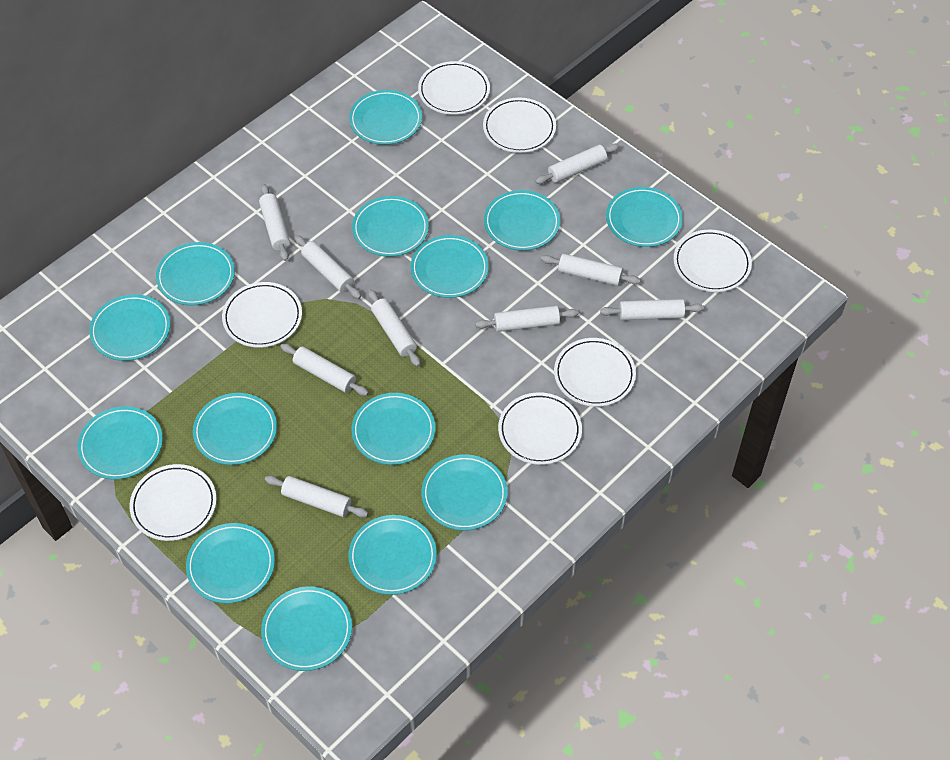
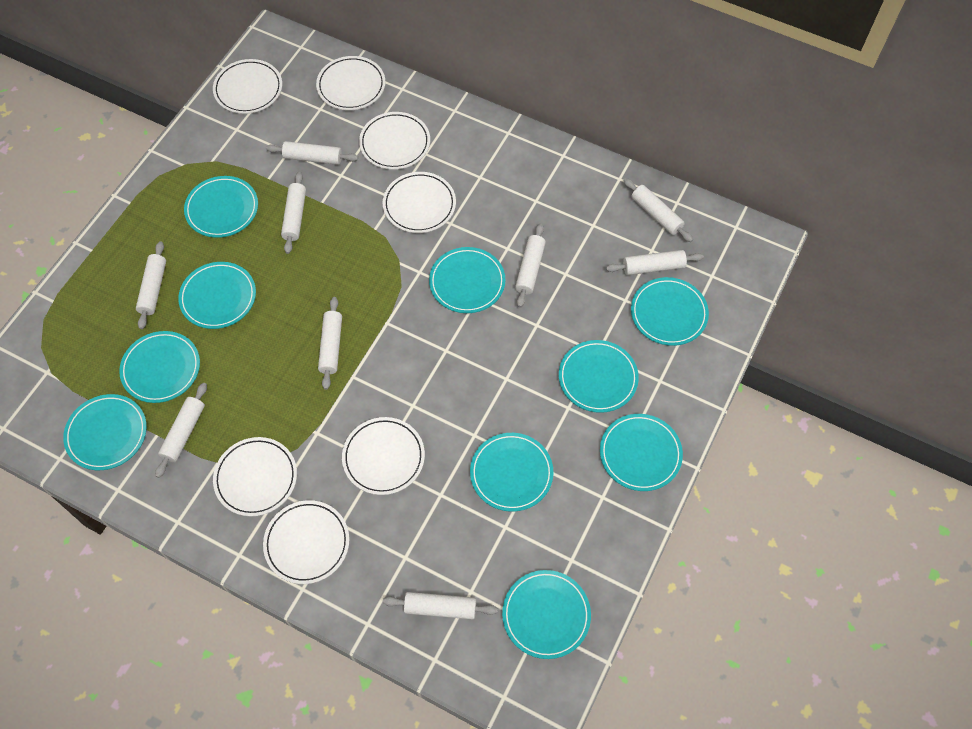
turquoise plate: 14 -> 10

